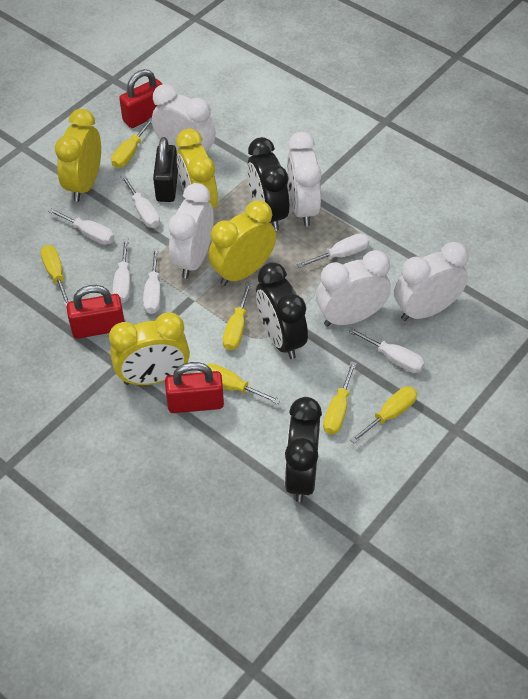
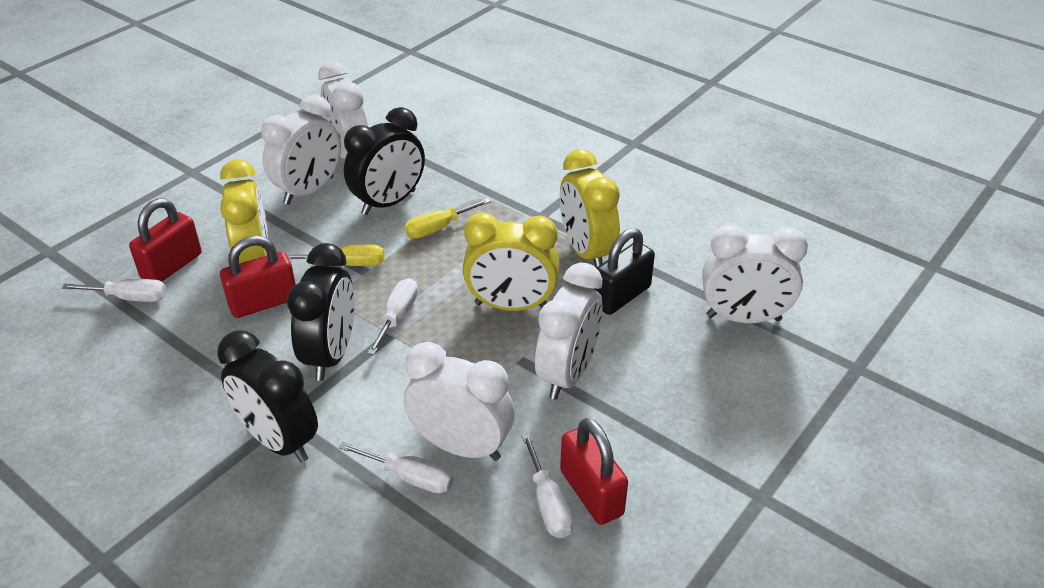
white screwdriver: 6 -> 4
yellow clock: 4 -> 3
yellow screwdriver: 6 -> 2

